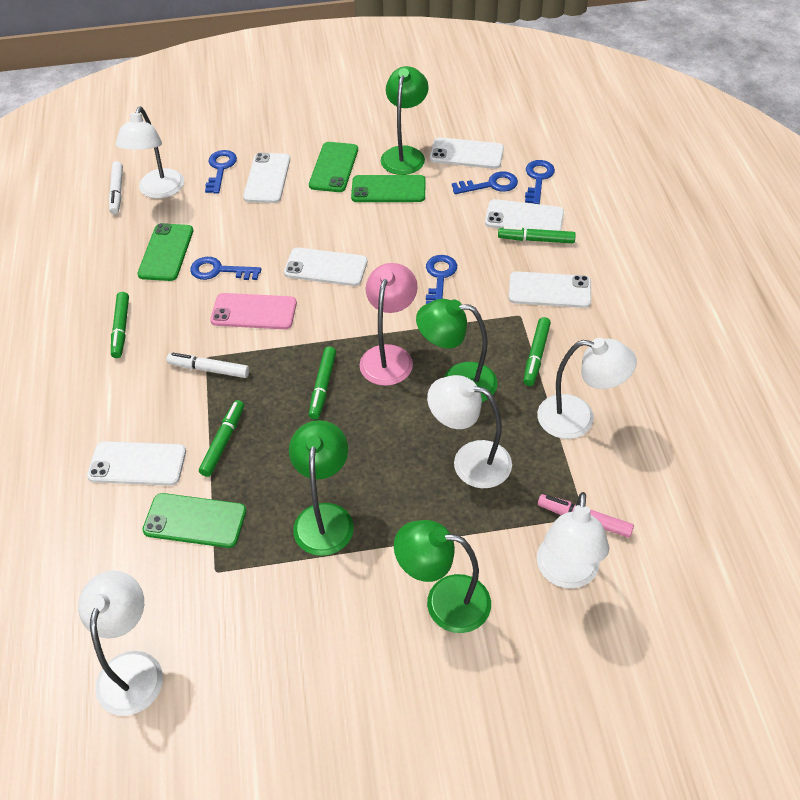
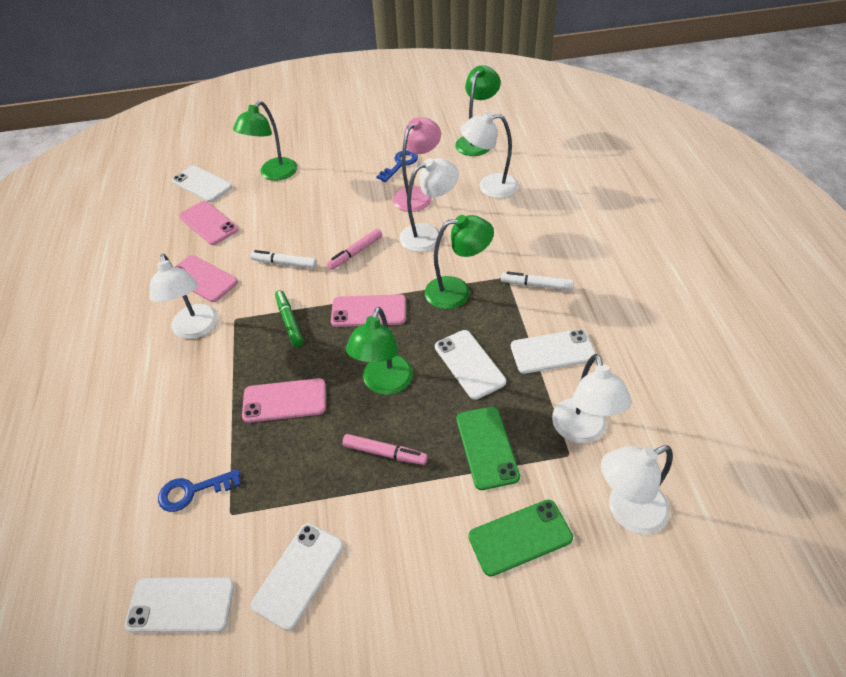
blue key: 5 -> 2
green marker: 5 -> 1
green phone: 4 -> 2
pink marker: 1 -> 2
pink phone: 1 -> 4
white phone: 6 -> 5

